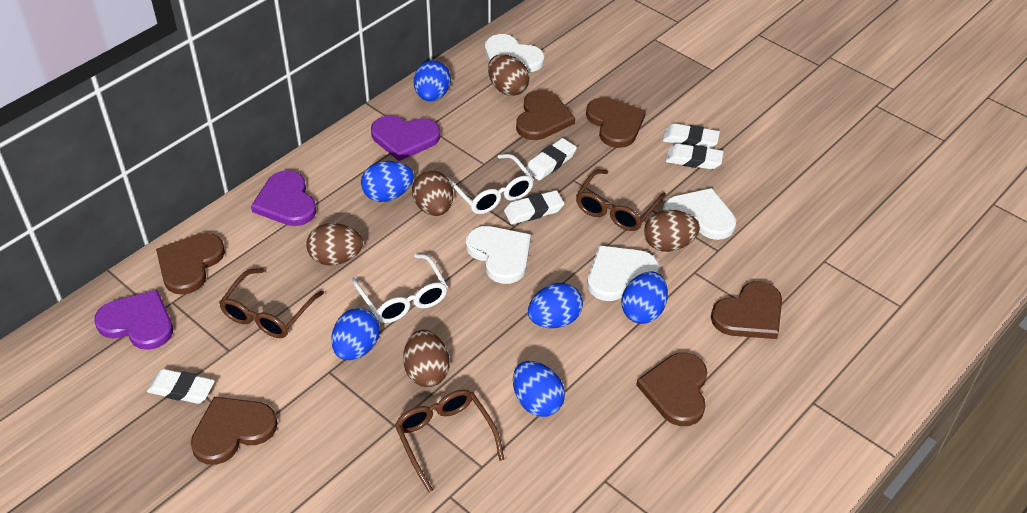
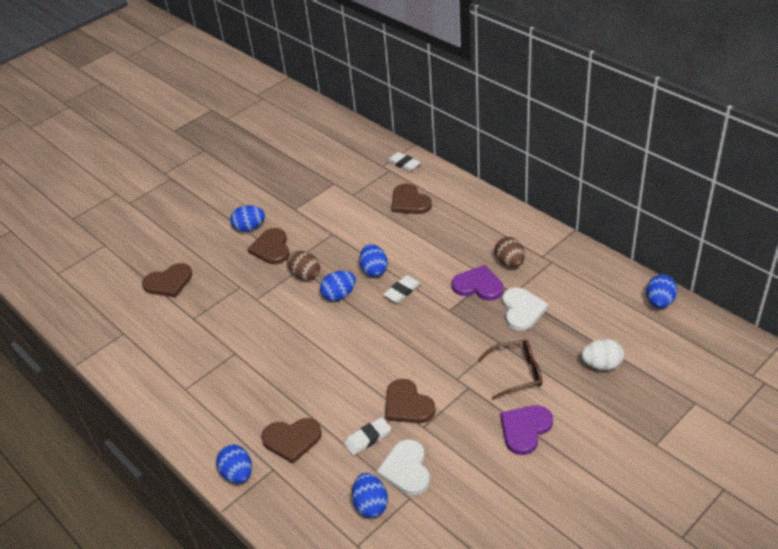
brown egg: 5 -> 2
brown glasses: 3 -> 1
brown heart: 6 -> 5
purple heart: 3 -> 2
white egg: 0 -> 1
white eraser: 5 -> 3
white glasses: 2 -> 0
white heart: 4 -> 2

